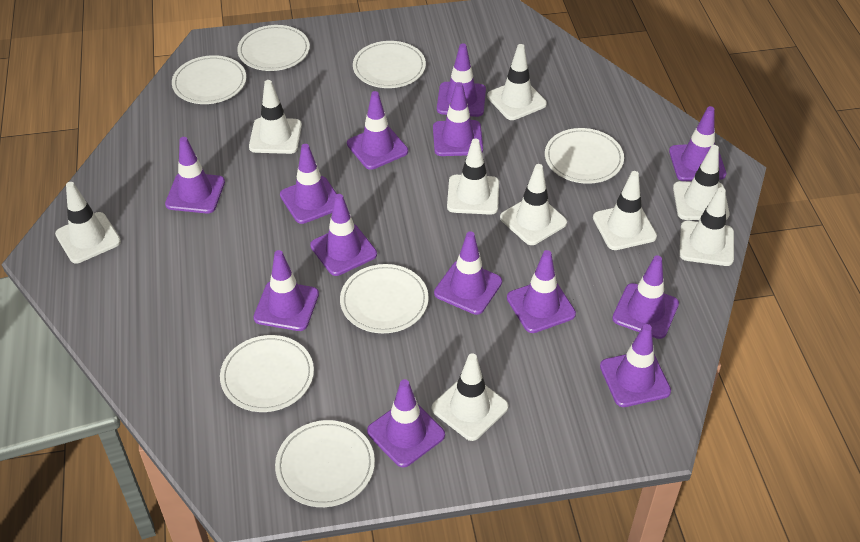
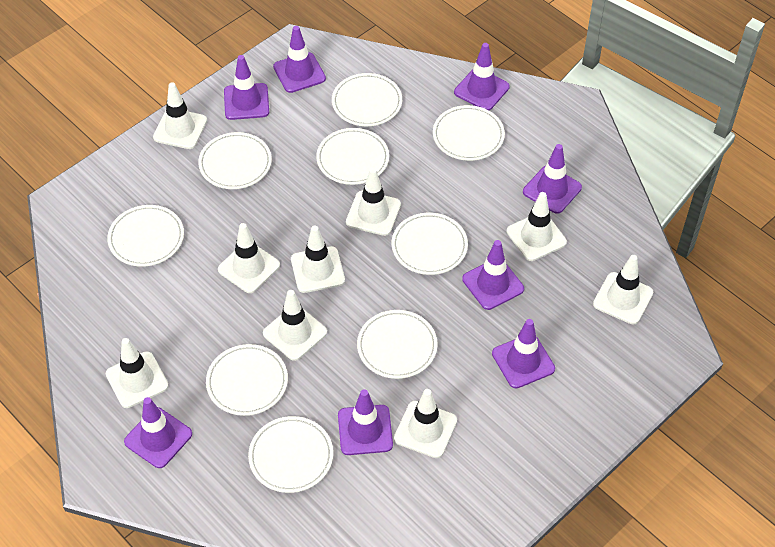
purple traffic cone: 13 -> 8
white plate: 7 -> 9

